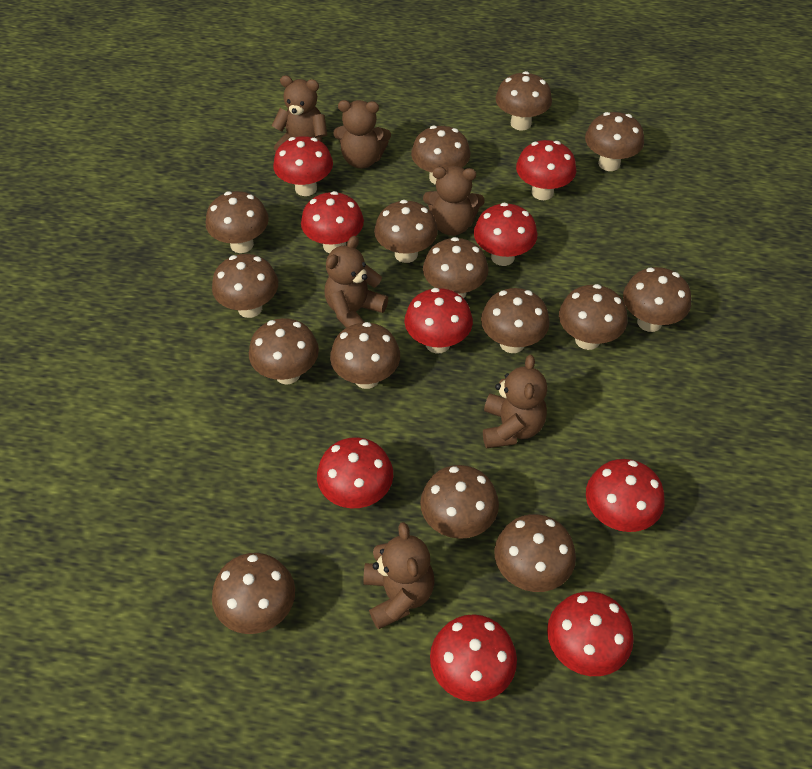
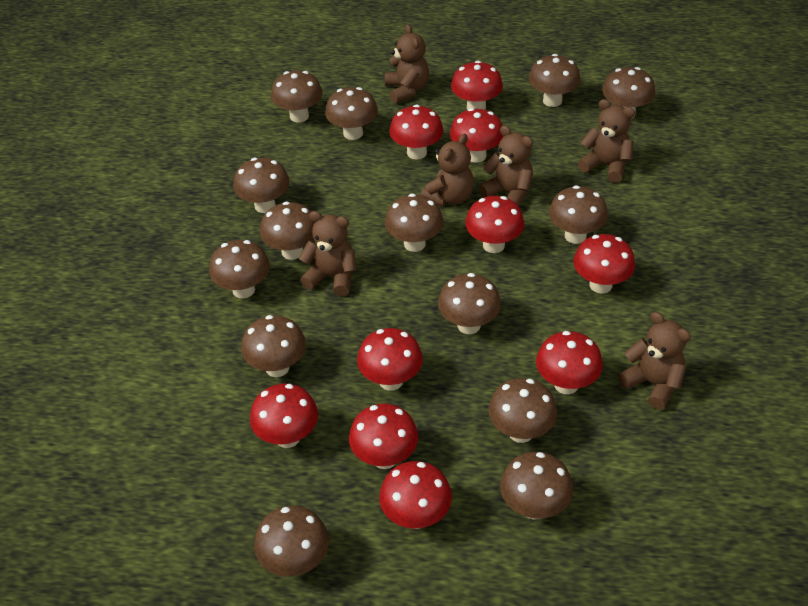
brown mushroom: 15 -> 14
red mushroom: 9 -> 10

